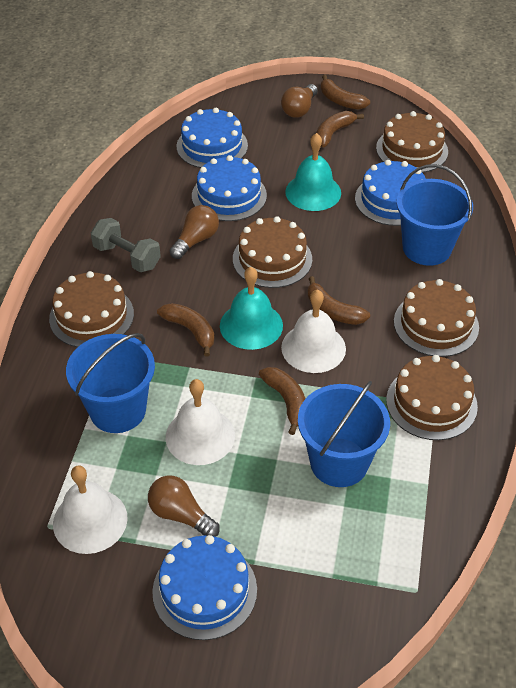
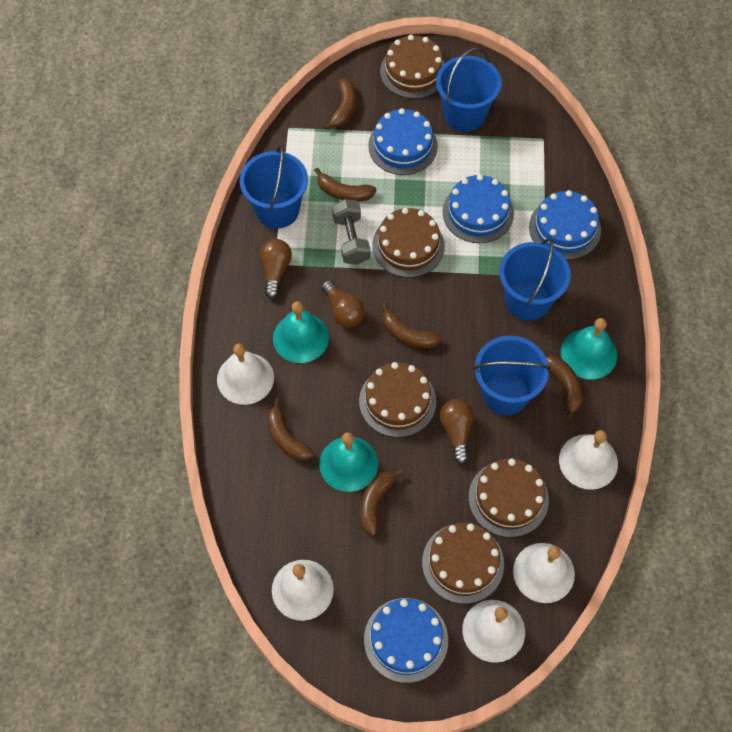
blue bucket: 3 -> 4
brown banana: 5 -> 6
turquoise bell: 2 -> 3
white bell: 3 -> 5

